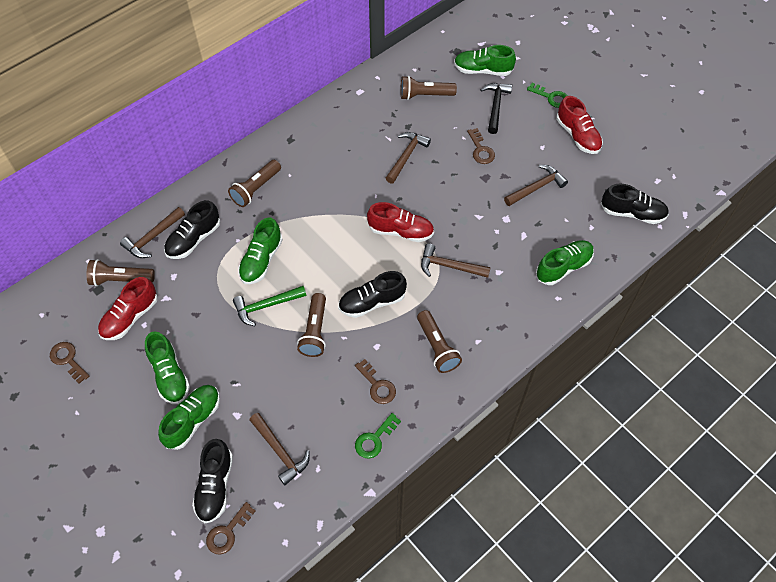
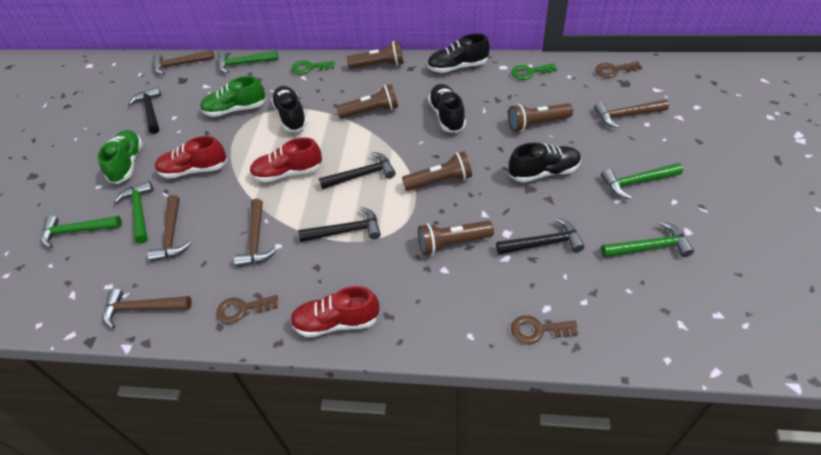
black hammer: 1 -> 4
brown key: 4 -> 3
green hammer: 1 -> 5
green shoe: 5 -> 2

